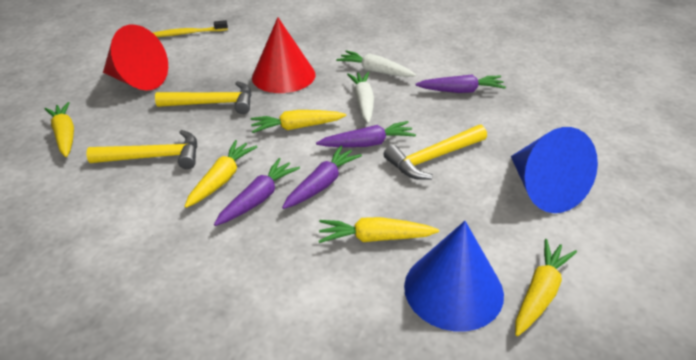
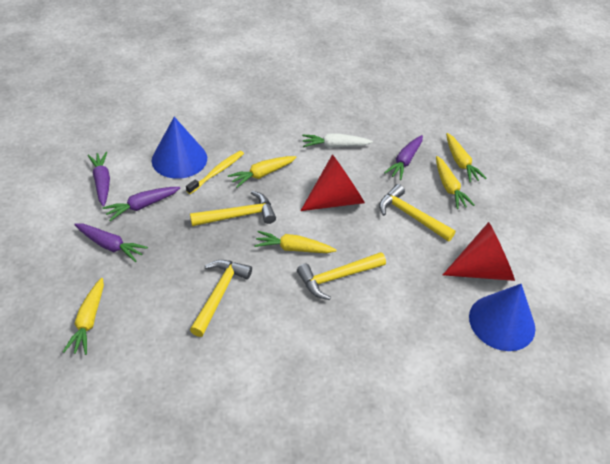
white carrot: 2 -> 1
yellow hammer: 3 -> 4

